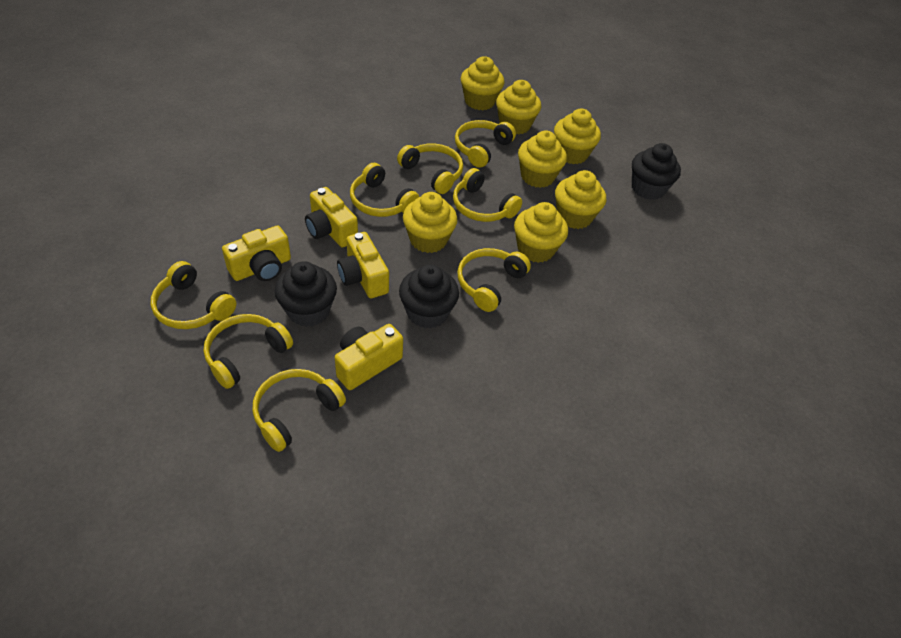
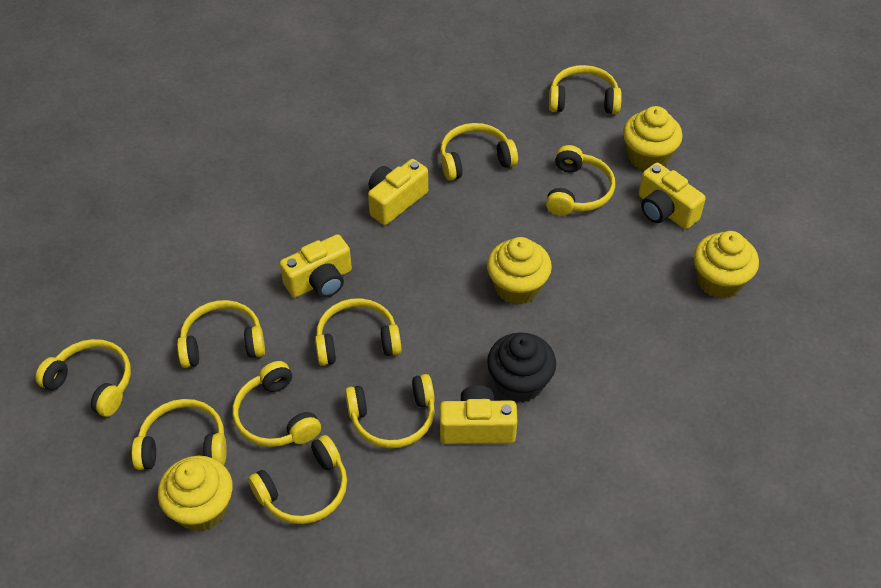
black cupcake: 3 -> 1
yellow cupcake: 7 -> 4
yellow headphones: 8 -> 10

